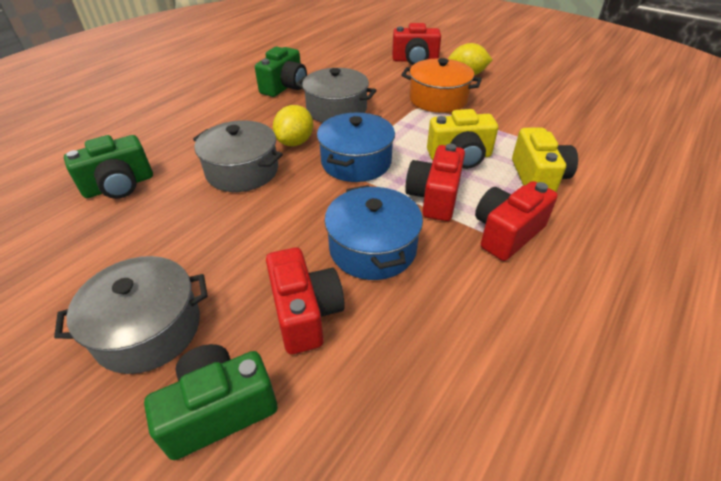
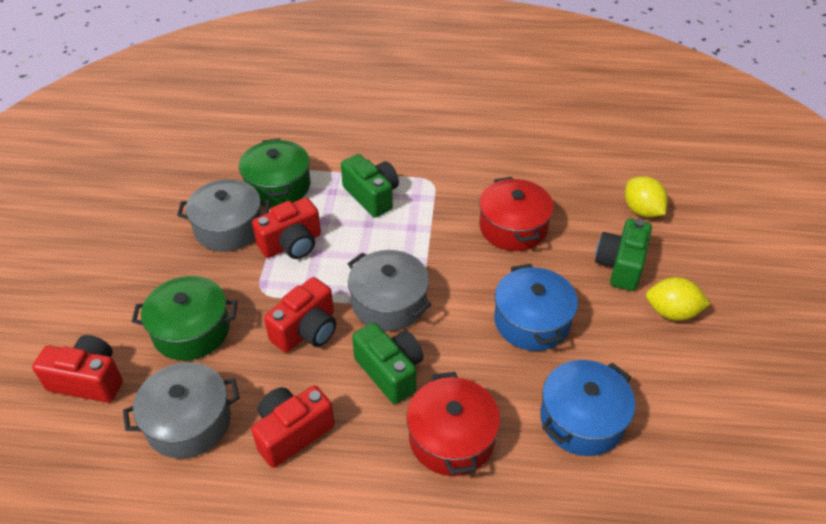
green pot: 0 -> 2
orange pot: 1 -> 0
red pot: 0 -> 2
yellow camera: 2 -> 0

